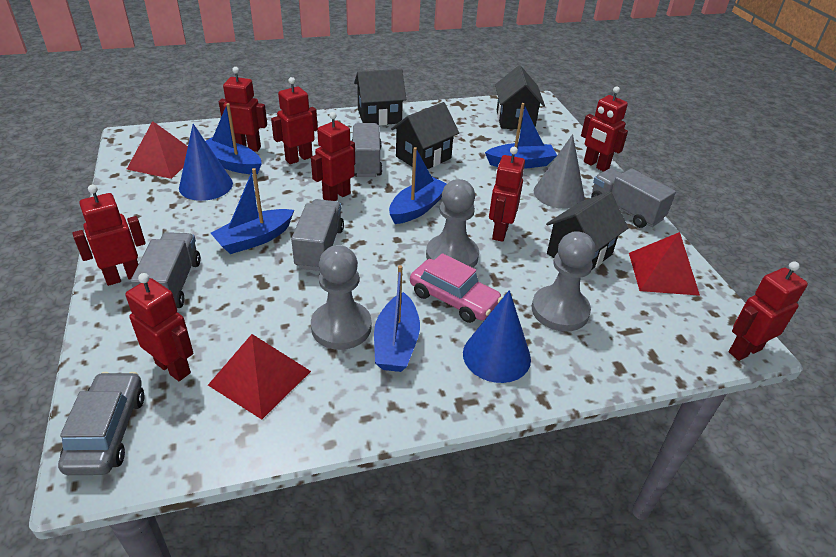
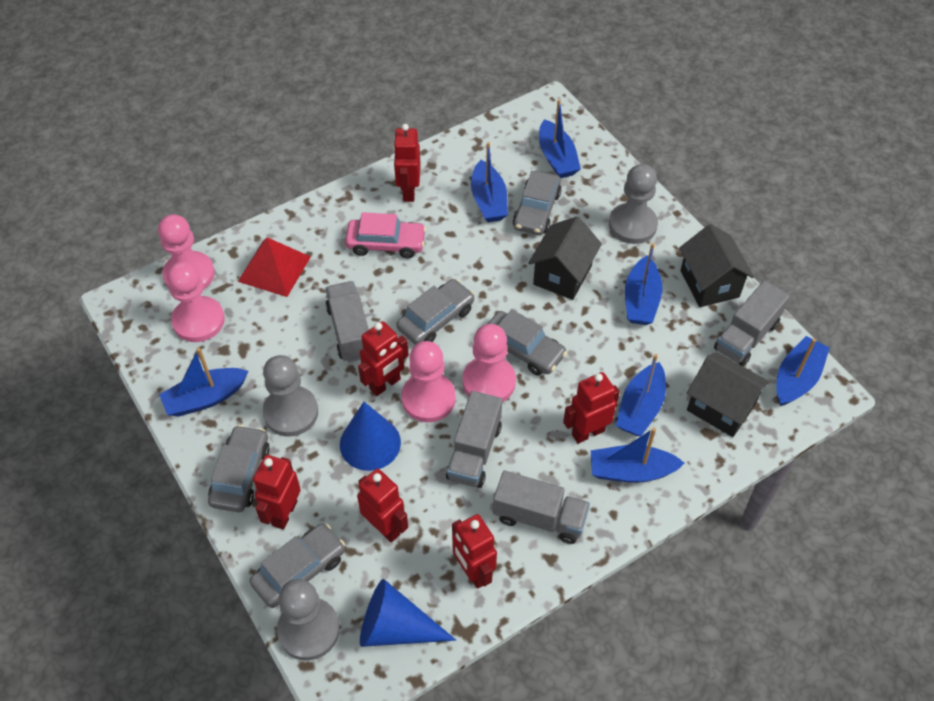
black house: 4 -> 3
blue boat: 5 -> 7
grey car: 1 -> 5
grey cone: 1 -> 0
pink pawn: 0 -> 4
red pyramid: 3 -> 1
red robot: 8 -> 6

